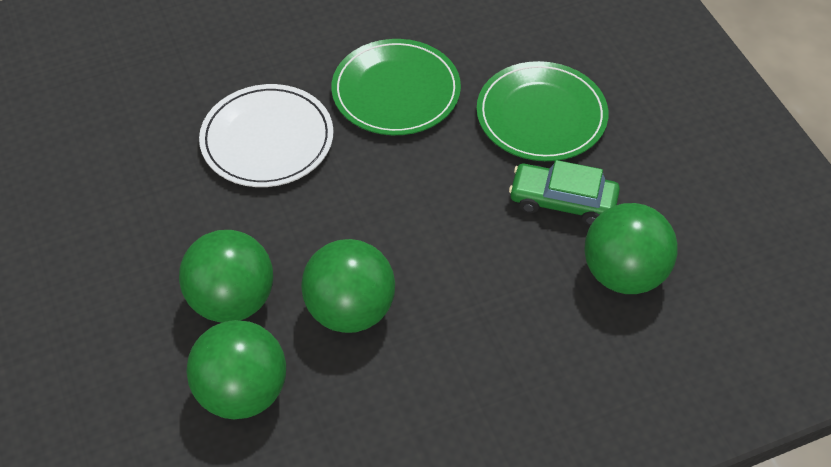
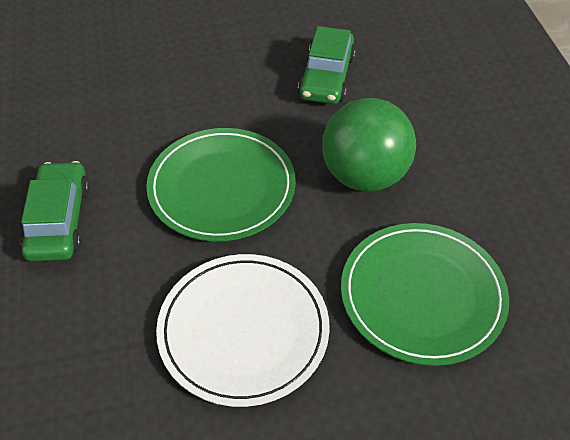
green ball: 4 -> 1
green car: 1 -> 2

